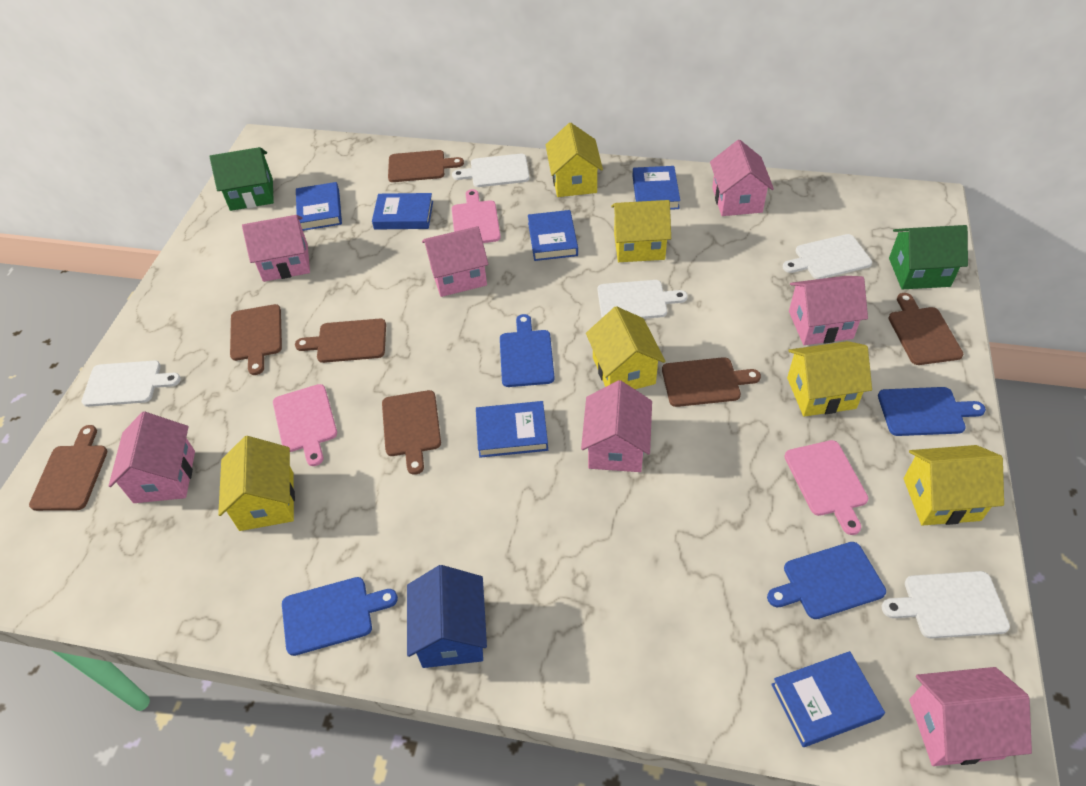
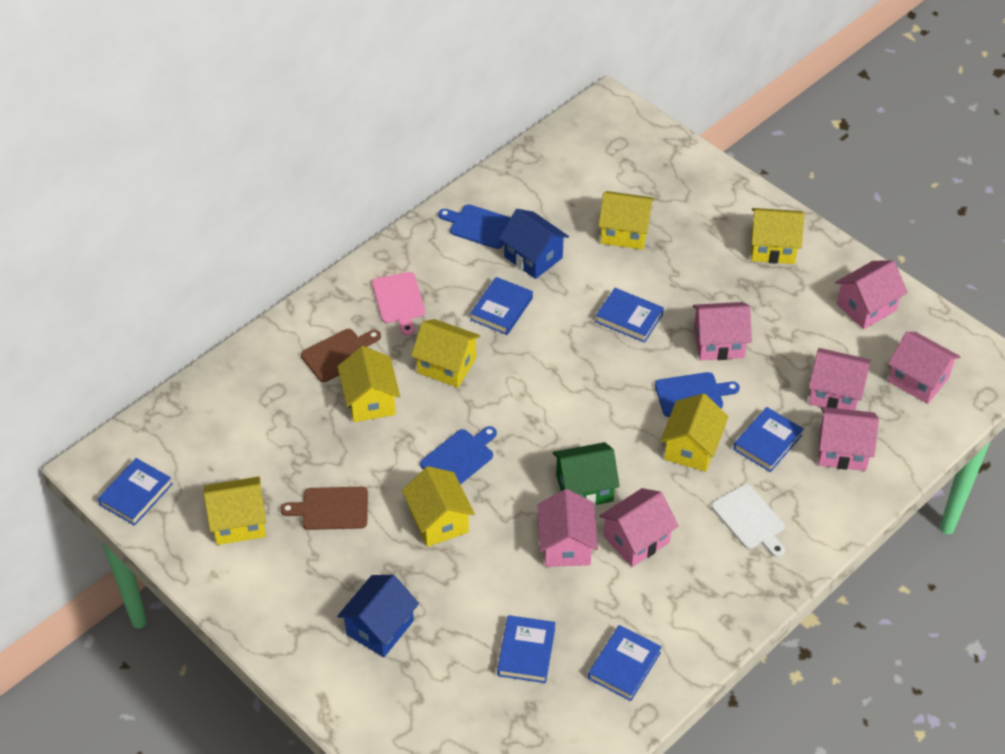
blue cutting board: 4 -> 3
blue house: 1 -> 2
brown cutting board: 7 -> 2
green house: 2 -> 1
pink cutting board: 3 -> 1
white cutting board: 5 -> 1
yellow house: 6 -> 7

